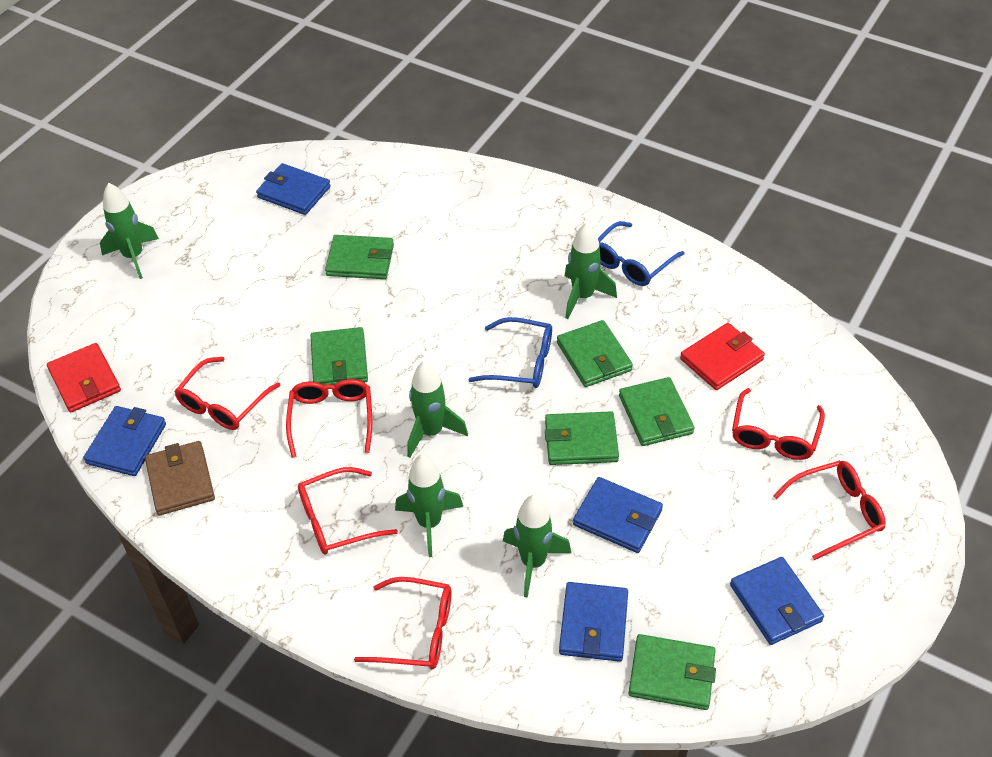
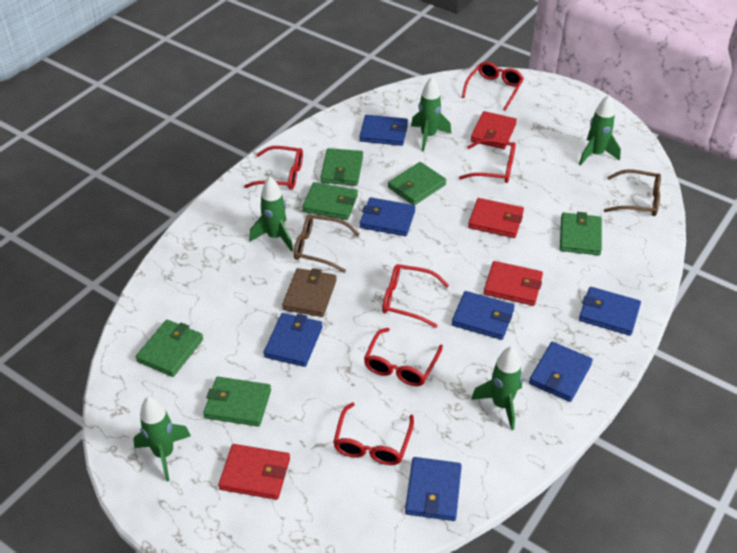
blue glasses: 2 -> 0
blue wallet: 5 -> 7
brown glasses: 0 -> 2
red wallet: 2 -> 4

